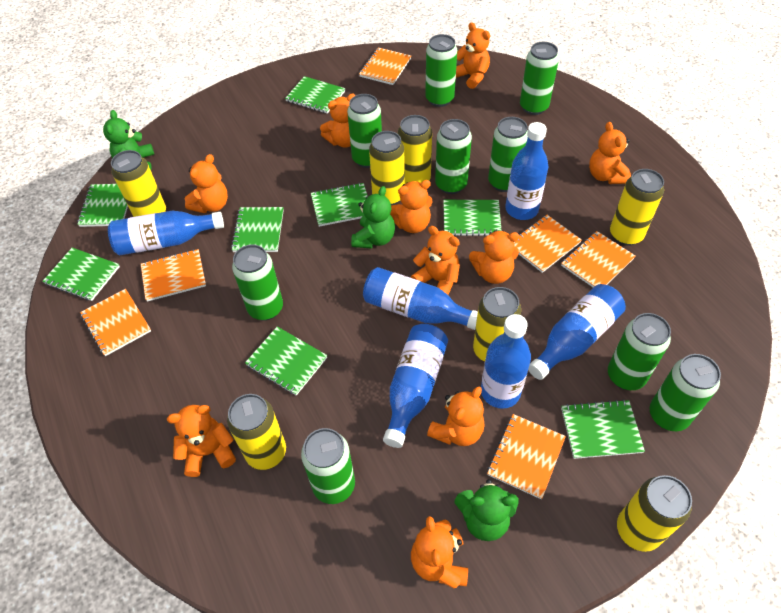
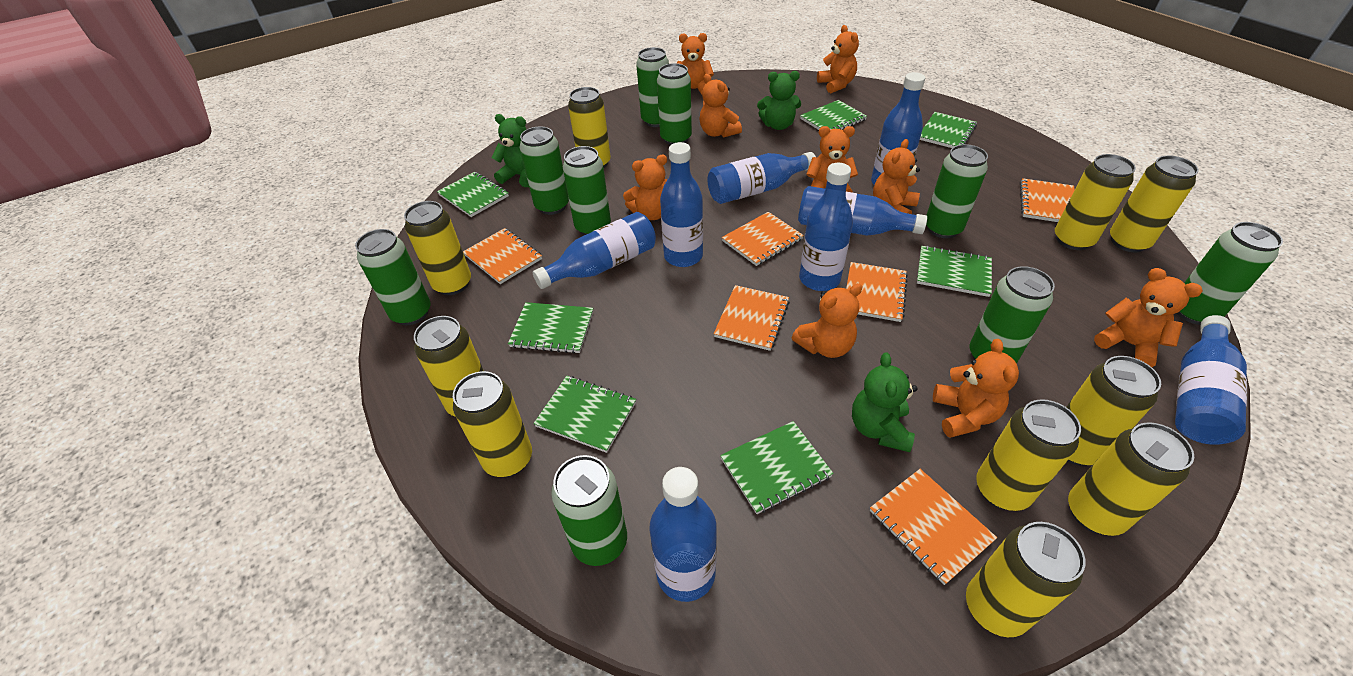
blue bottle: 6 -> 8
green notebook: 8 -> 7
orange teddy bear: 10 -> 9
yellow can: 7 -> 10

